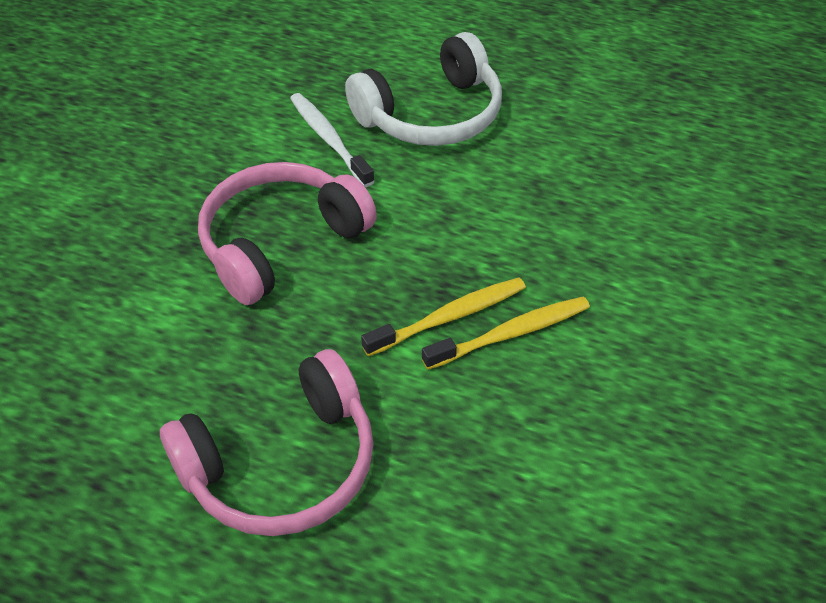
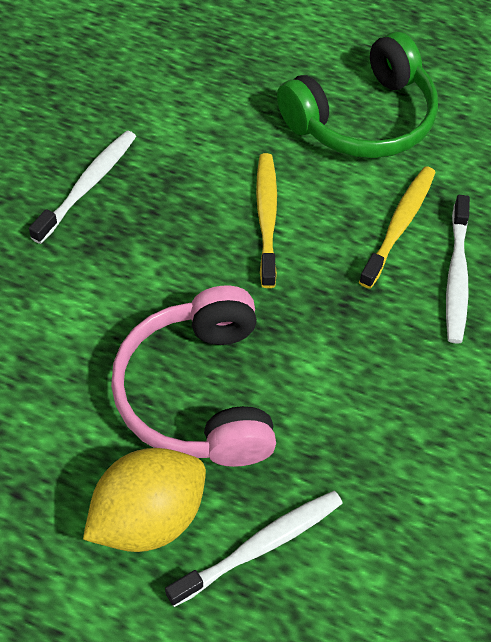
green headphones: 0 -> 1
pink headphones: 2 -> 1
white headphones: 1 -> 0
white toothbrush: 1 -> 3
yellow lemon: 0 -> 1

